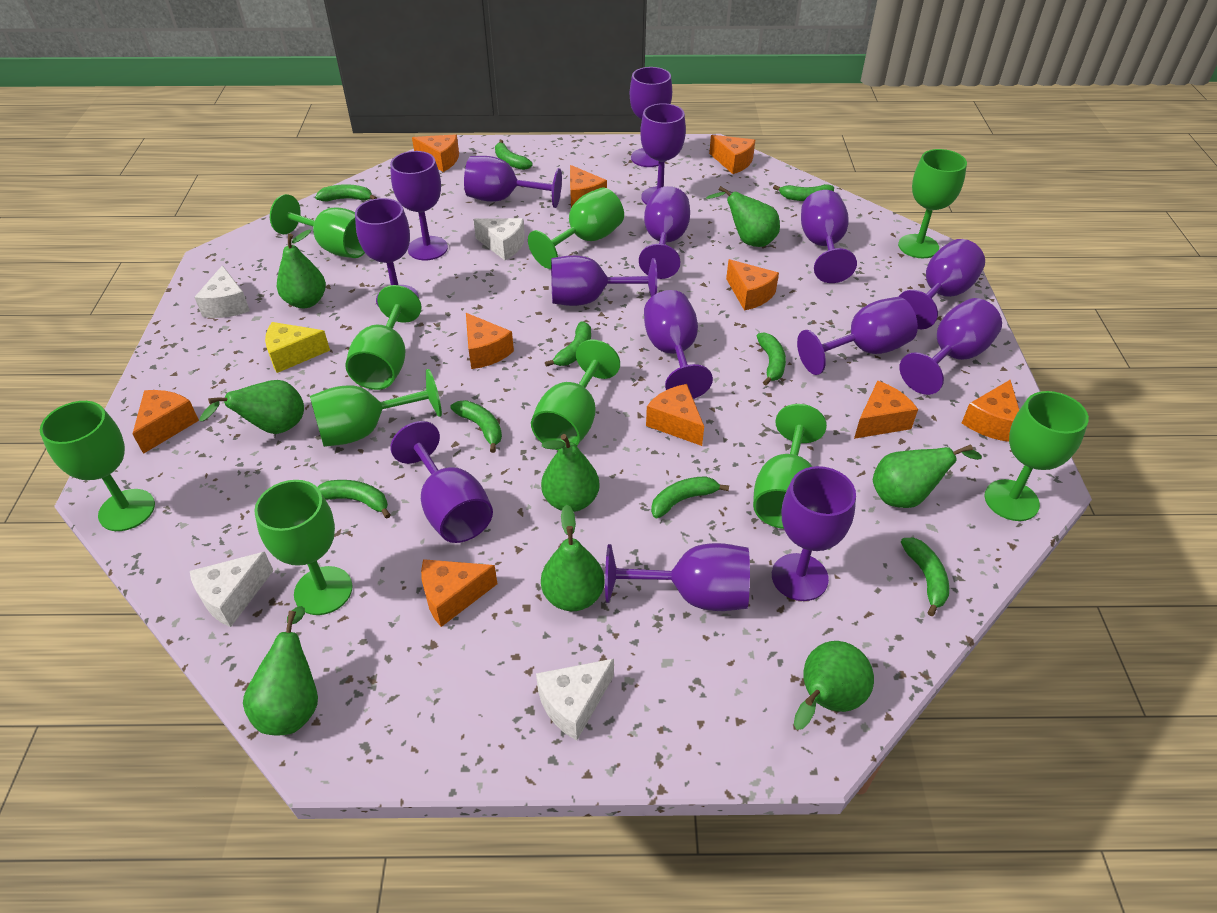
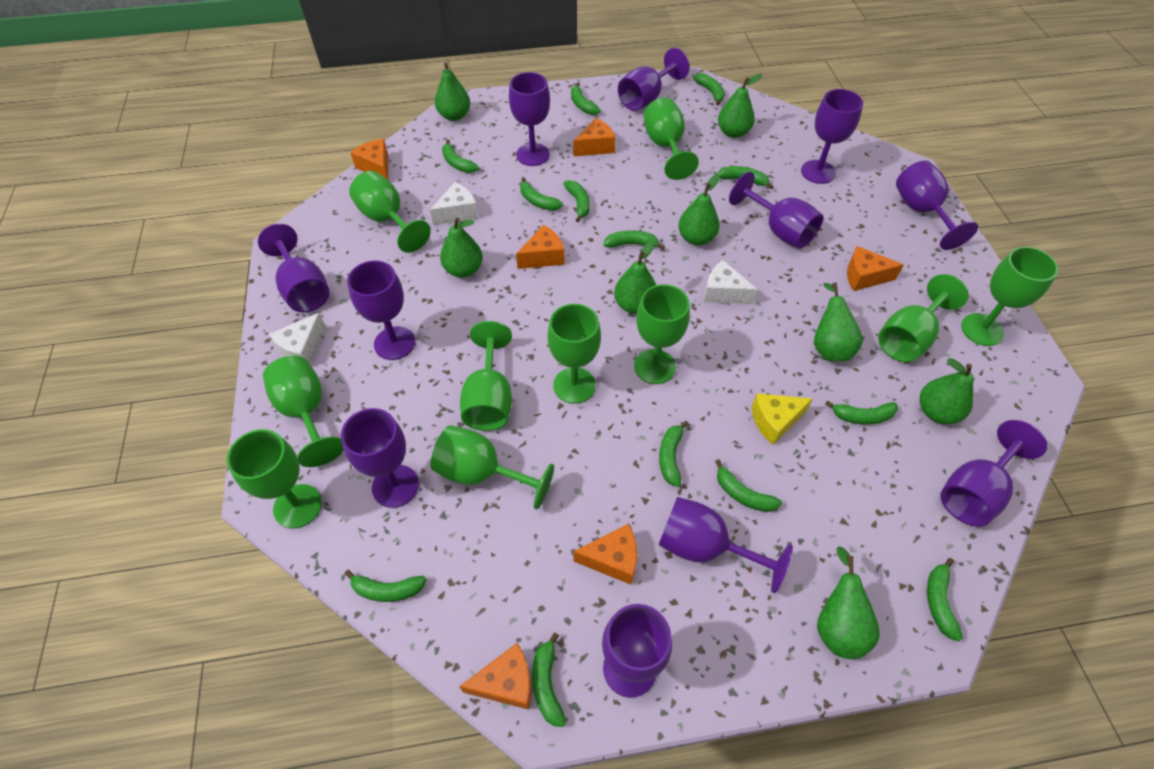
green banana: 9 -> 13
orange cheese: 10 -> 6
purple goblet: 15 -> 11
white cheese: 4 -> 3

